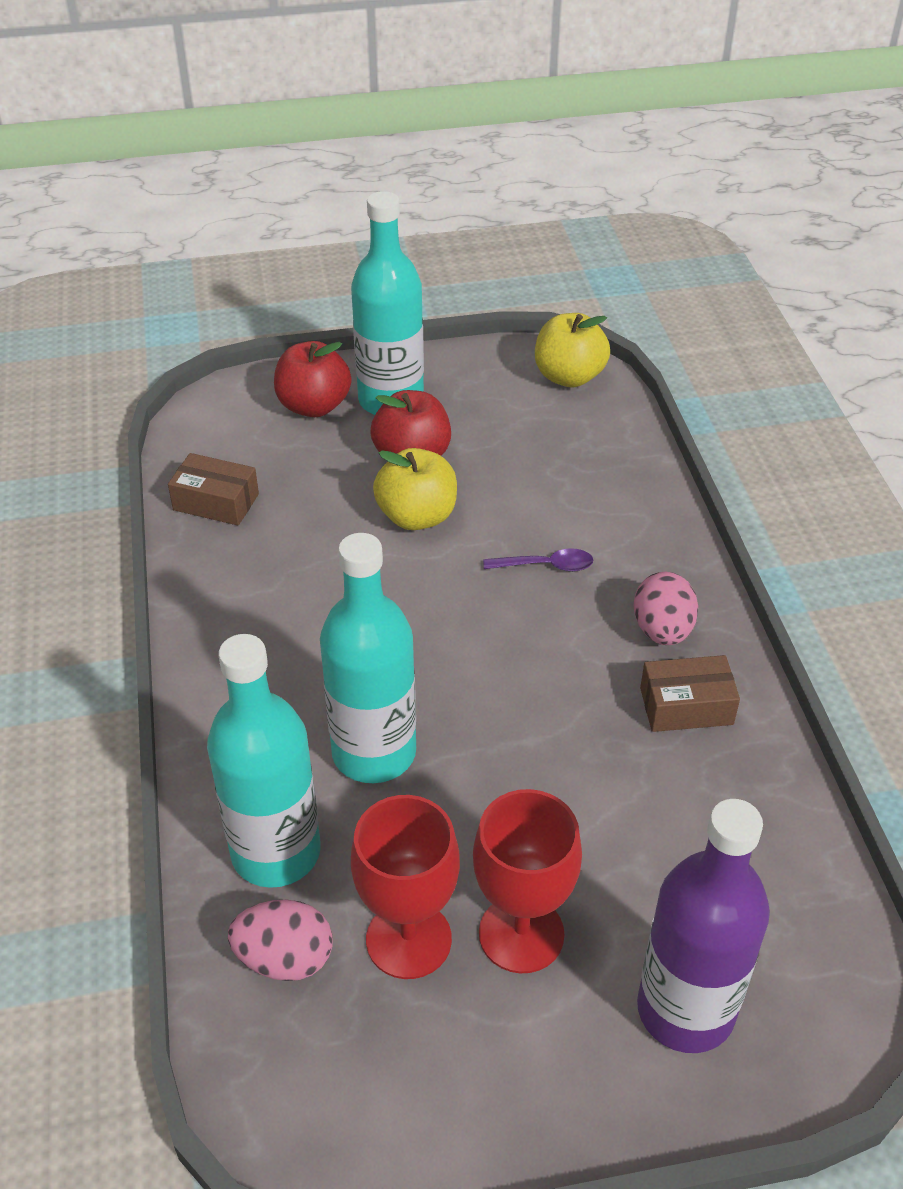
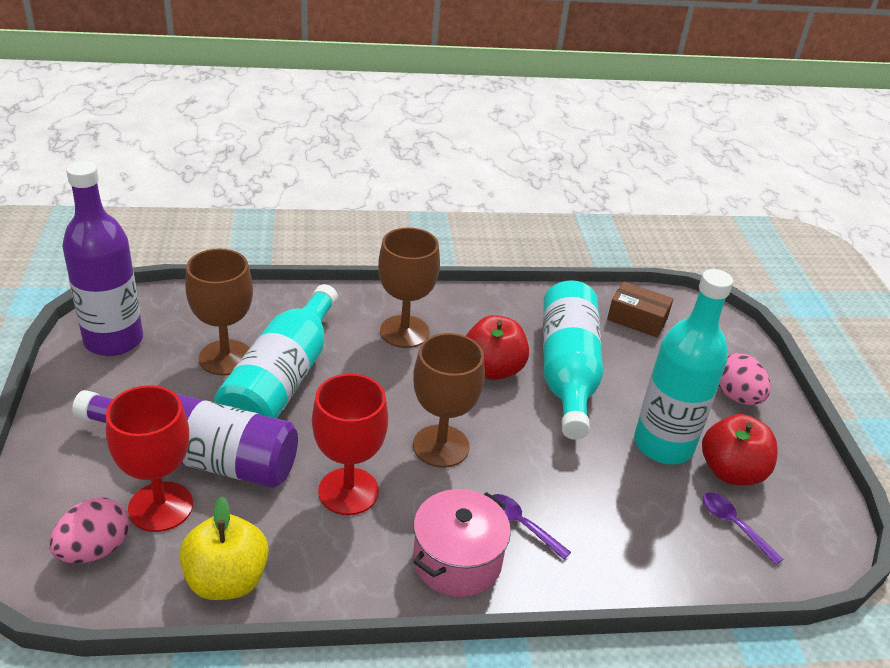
brown box: 2 -> 1
brown goblet: 0 -> 3
pink pot: 0 -> 1
purple bottle: 1 -> 2
purple spoon: 1 -> 2
yellow apple: 2 -> 1

